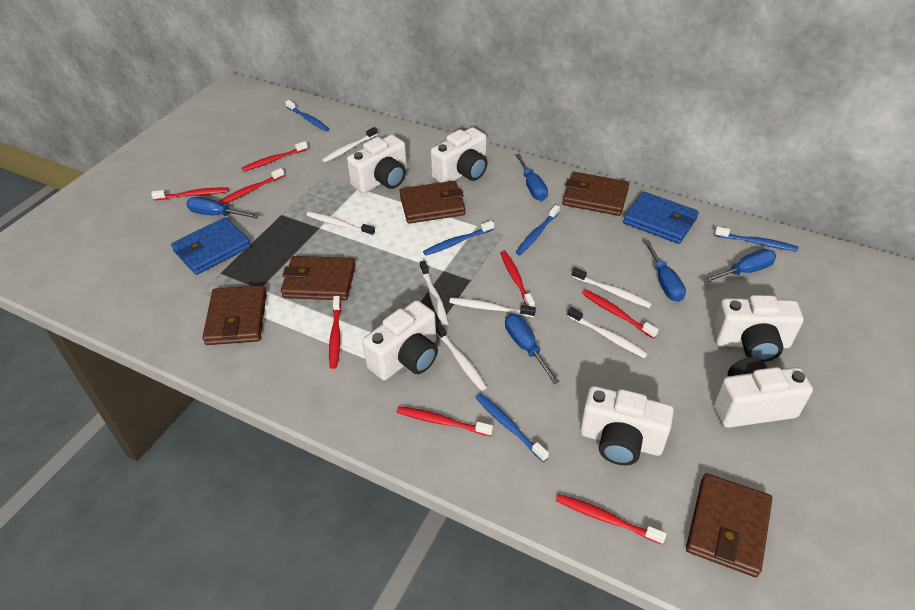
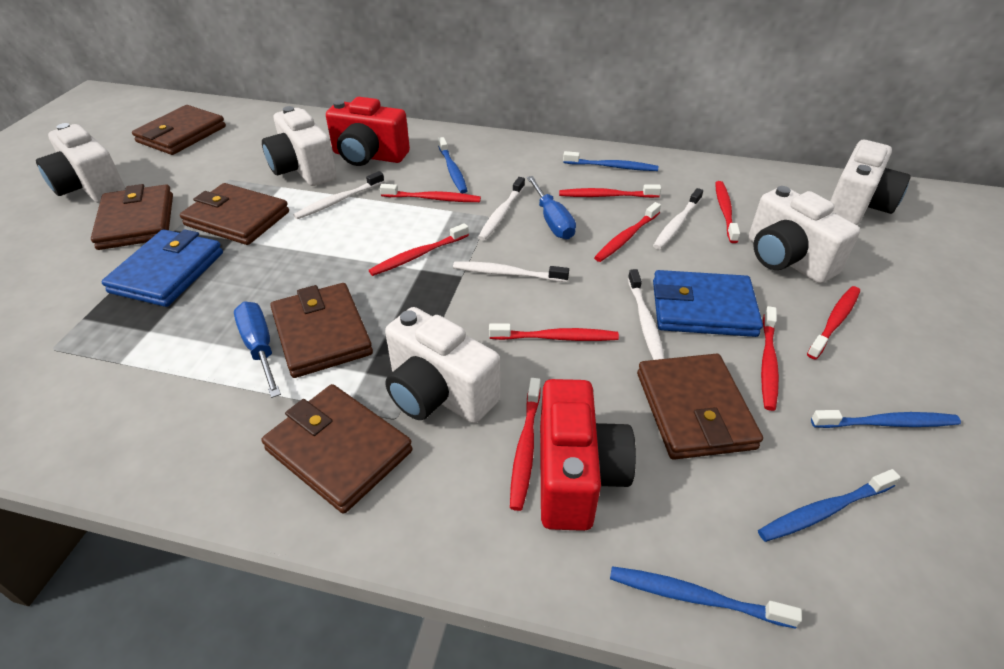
blue screwdriver: 5 -> 2
brown wallet: 5 -> 6
red camera: 0 -> 2
red toothbrush: 8 -> 9
white camera: 6 -> 5
white toothbrush: 7 -> 5

